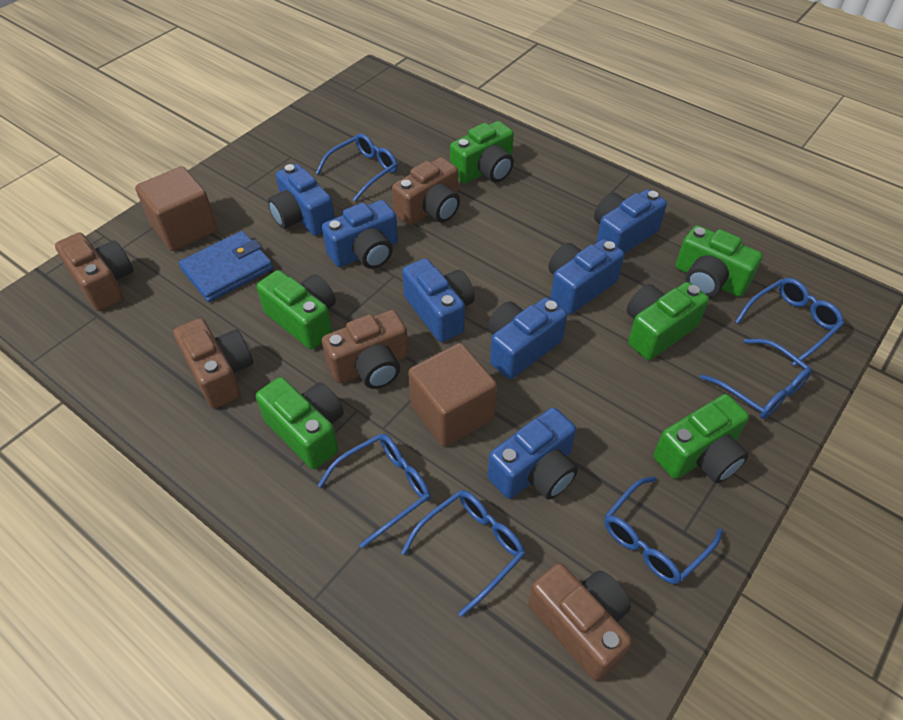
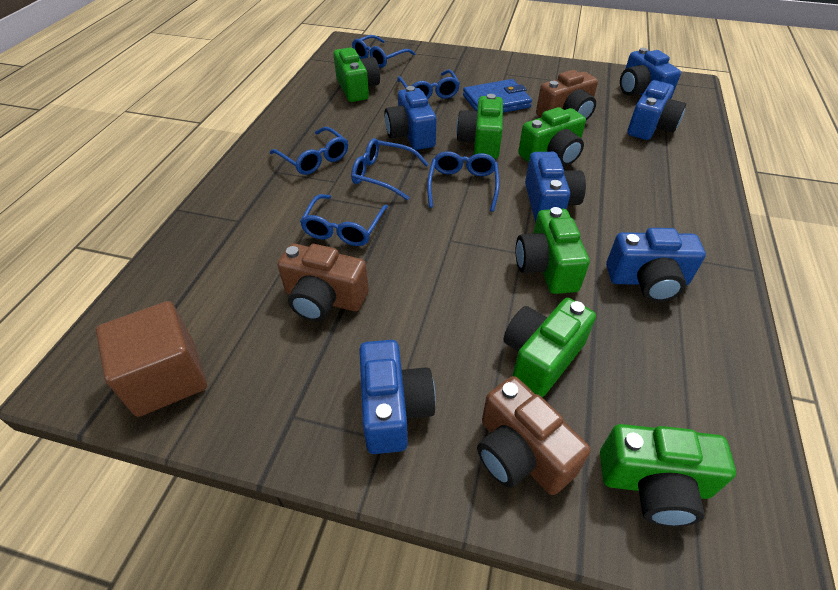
blue camera: 7 -> 6
brown camera: 5 -> 3
brown cube: 2 -> 1

